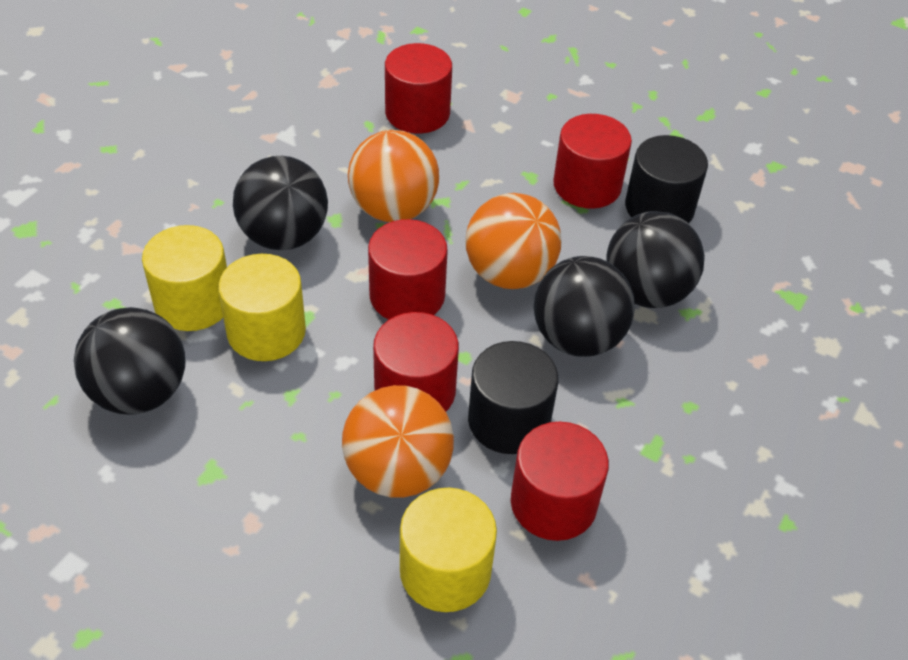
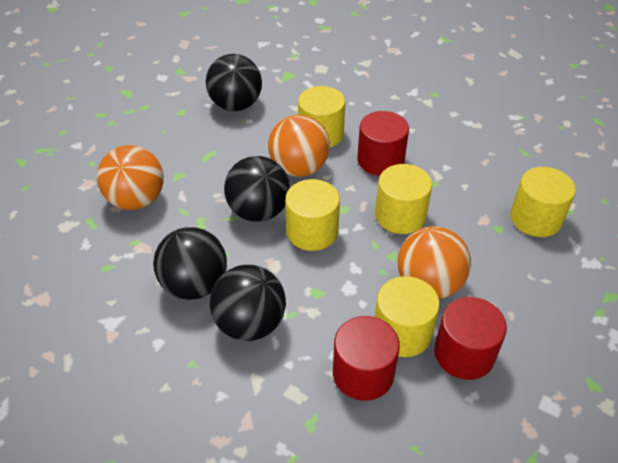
black cylinder: 2 -> 0
red cylinder: 5 -> 3
yellow cylinder: 3 -> 5

